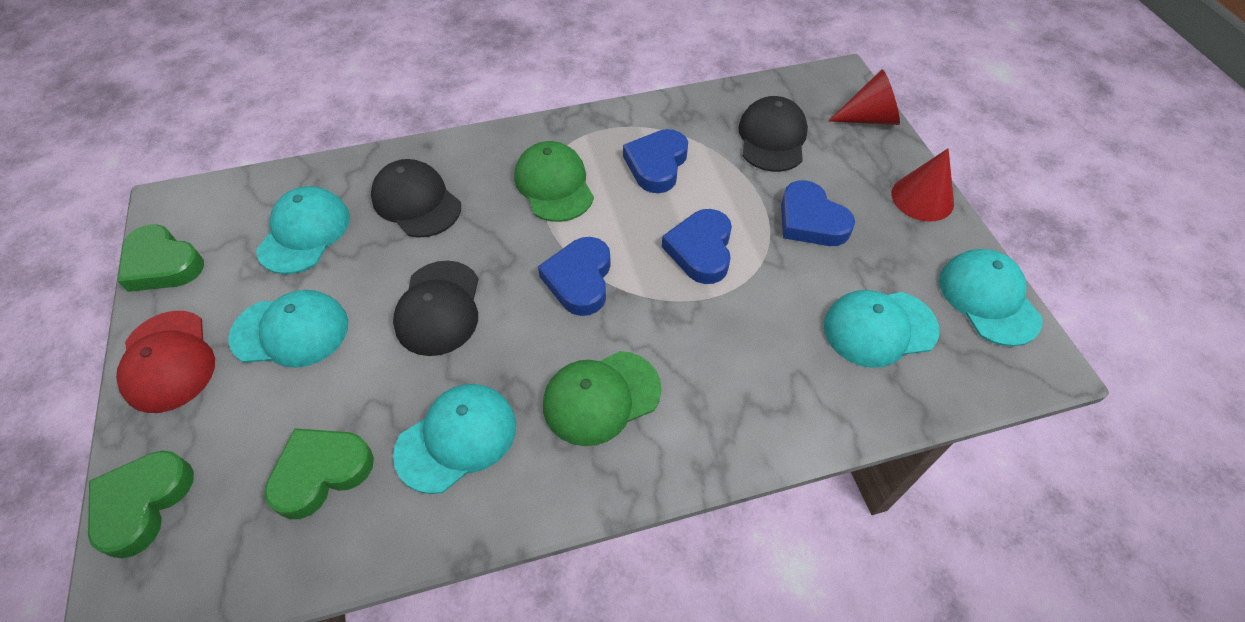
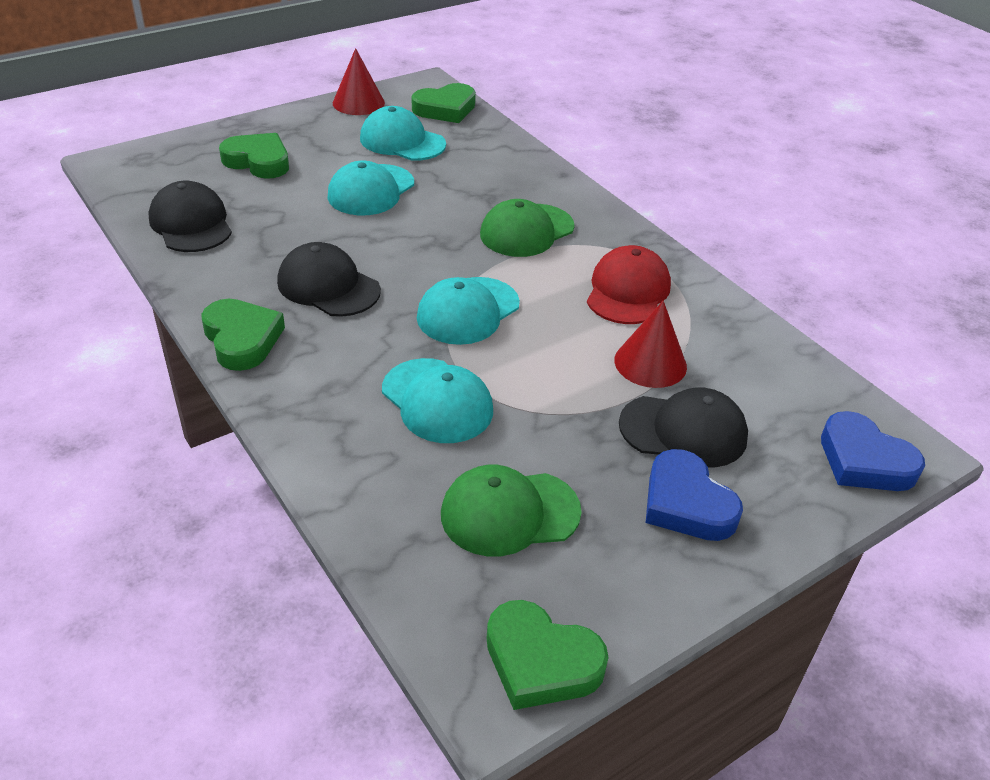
blue heart: 4 -> 2
green heart: 3 -> 4
turquoise cap: 5 -> 4

